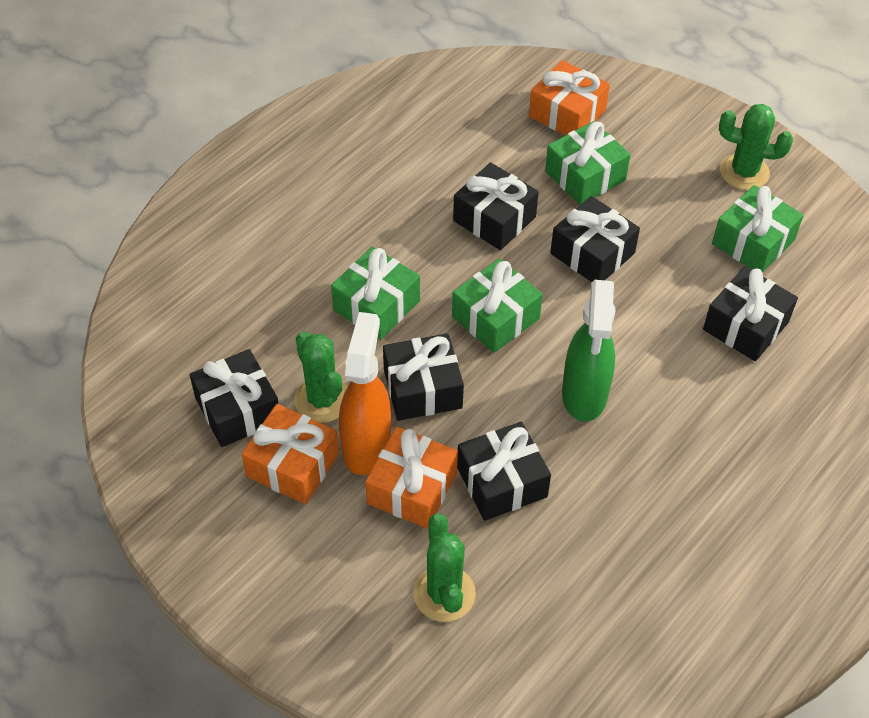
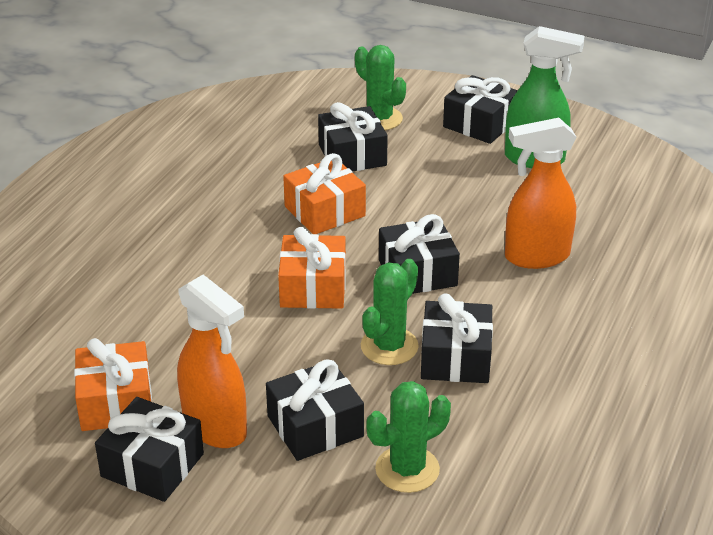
green gift: 4 -> 0
orange spray bottle: 1 -> 2

